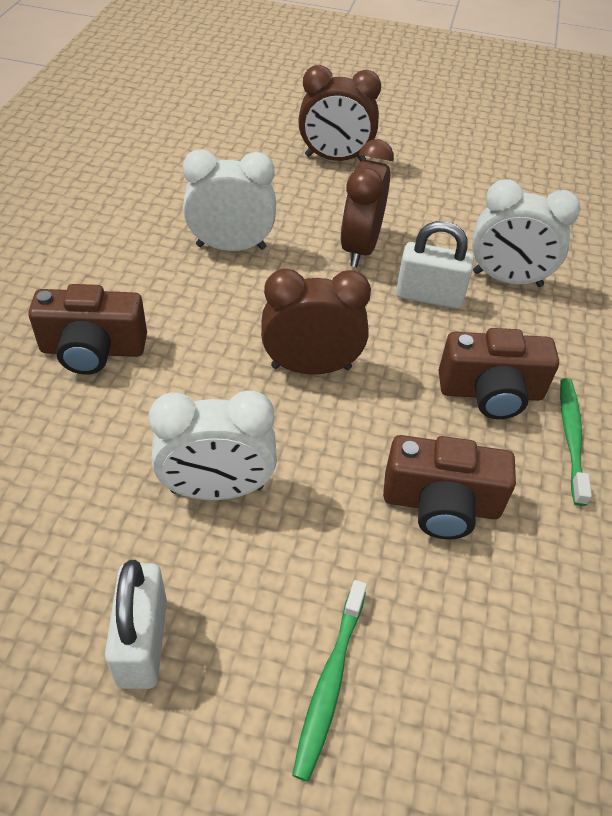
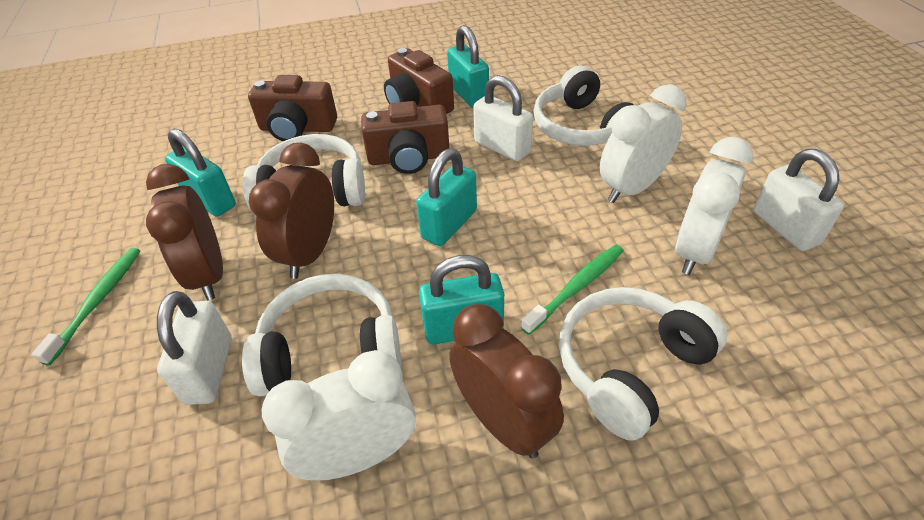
turquoise padlock: 0 -> 4
white headphones: 0 -> 4
white padlock: 2 -> 3

